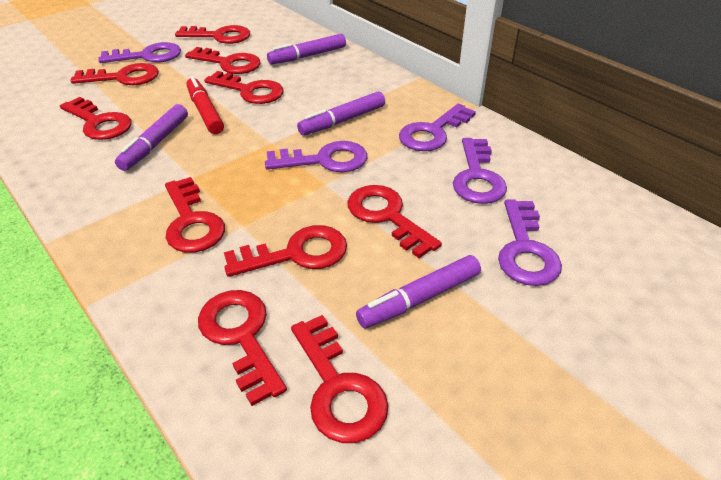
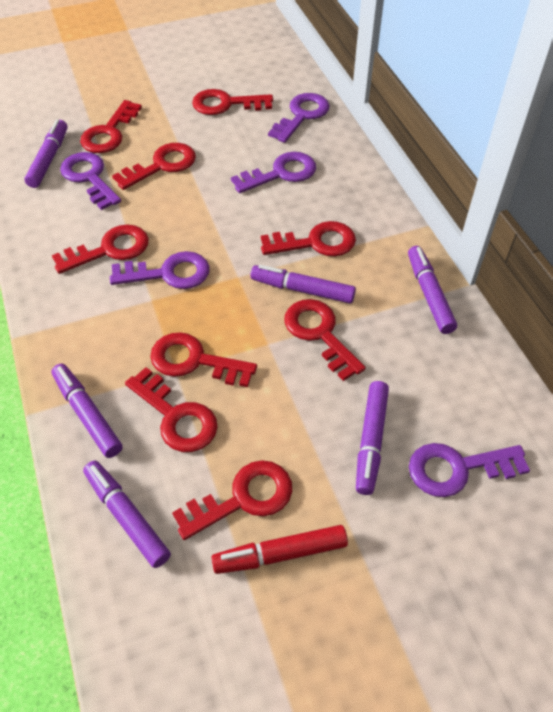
purple marker: 4 -> 6
red key: 10 -> 9

